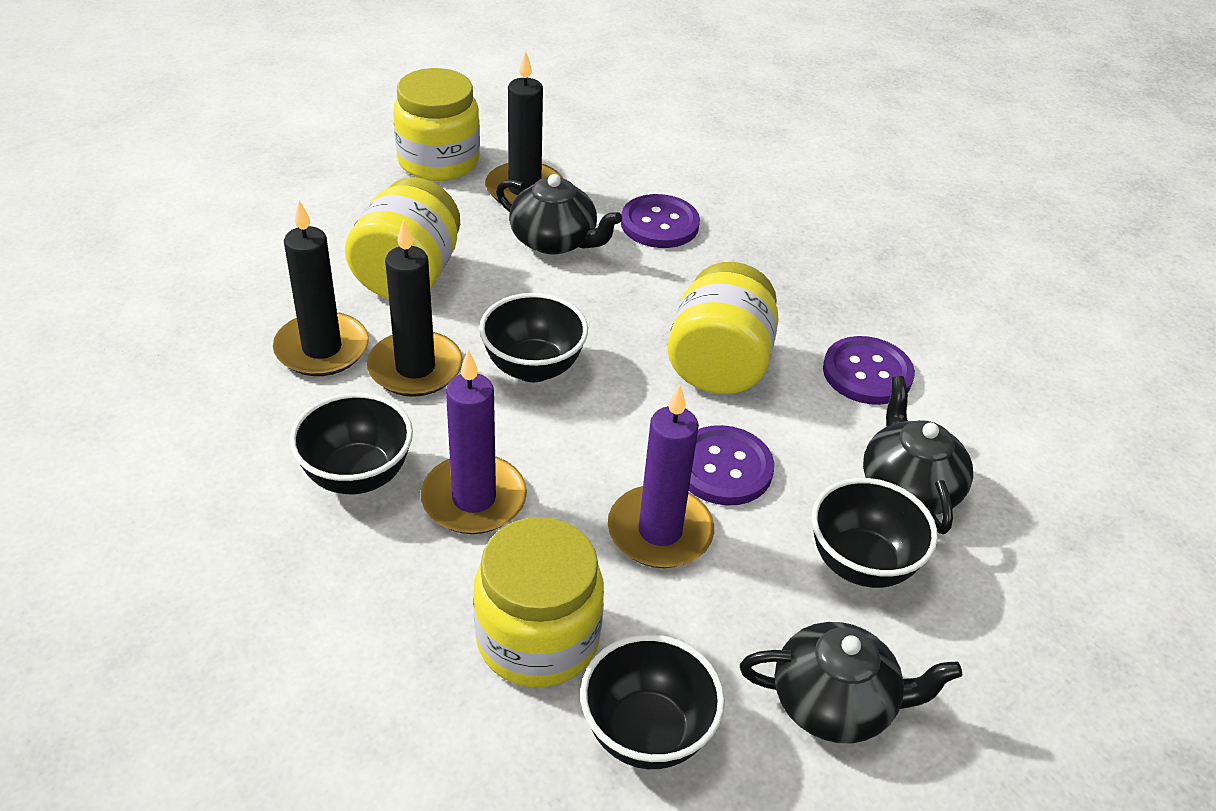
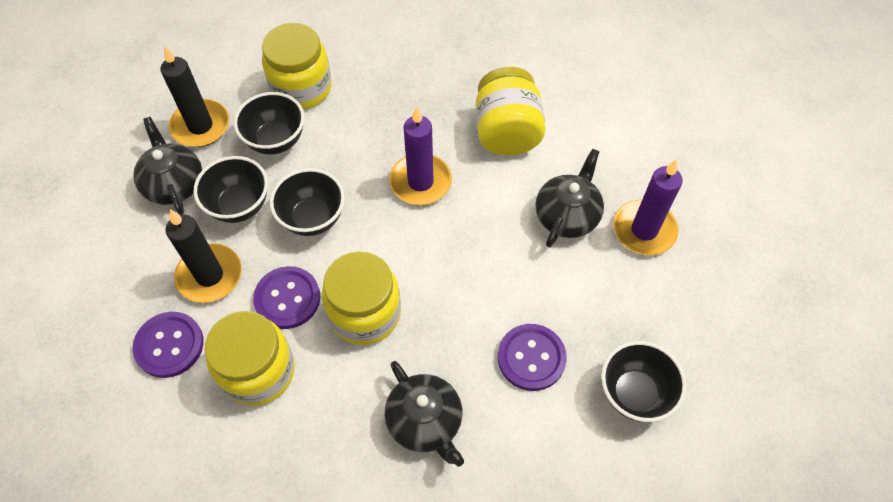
black candle: 3 -> 2

